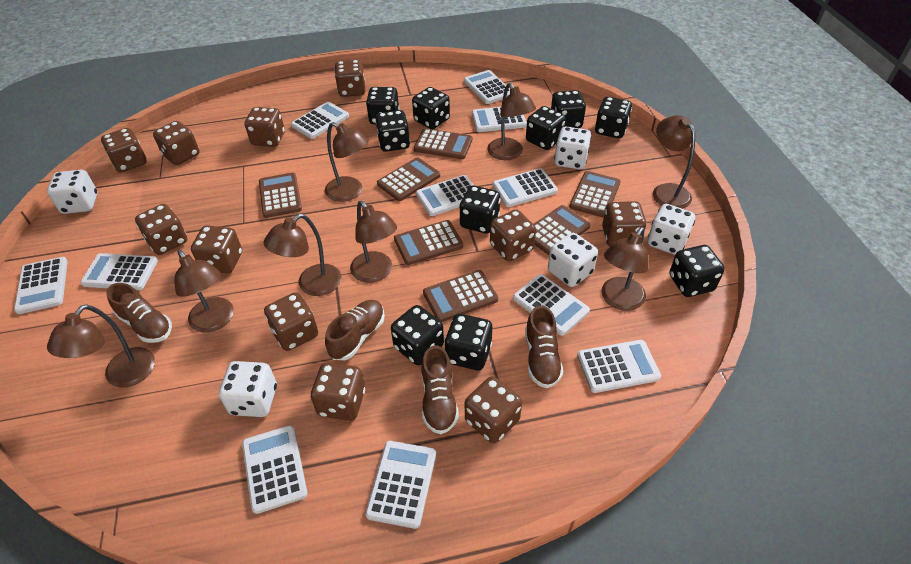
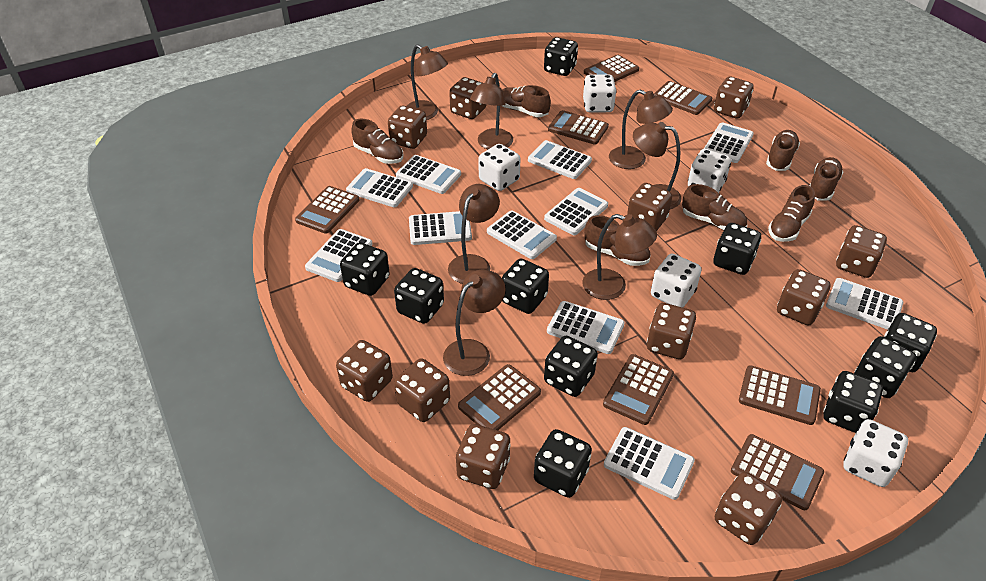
brown calculator: 7 -> 8
brown lamp: 8 -> 7
brown shoe: 4 -> 7

